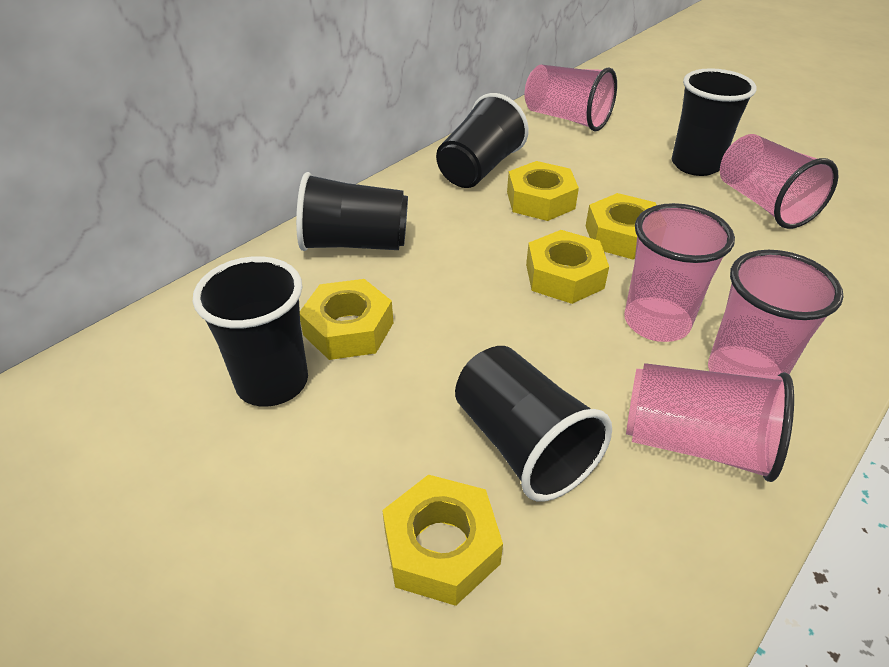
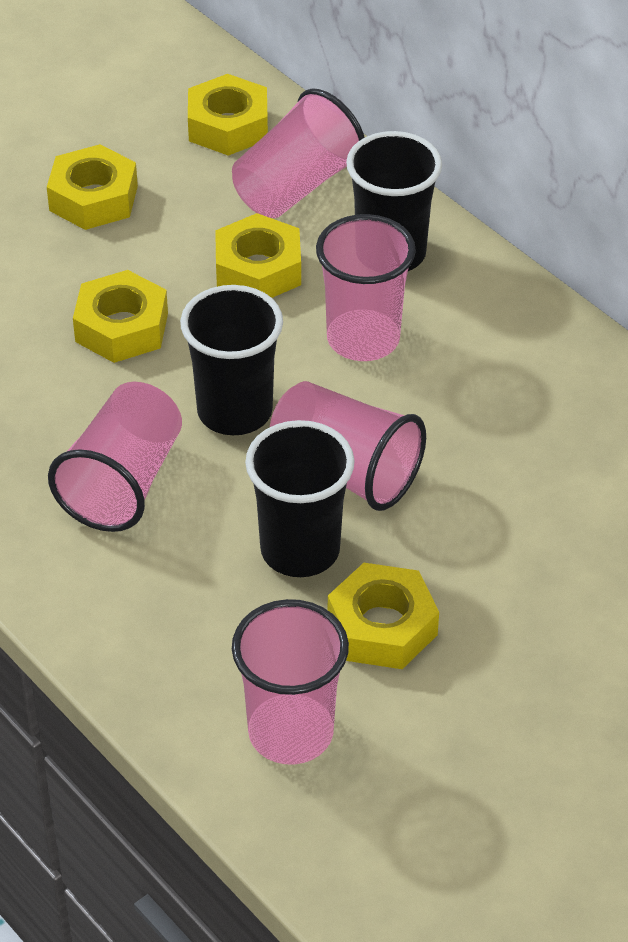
black cup: 5 -> 3

